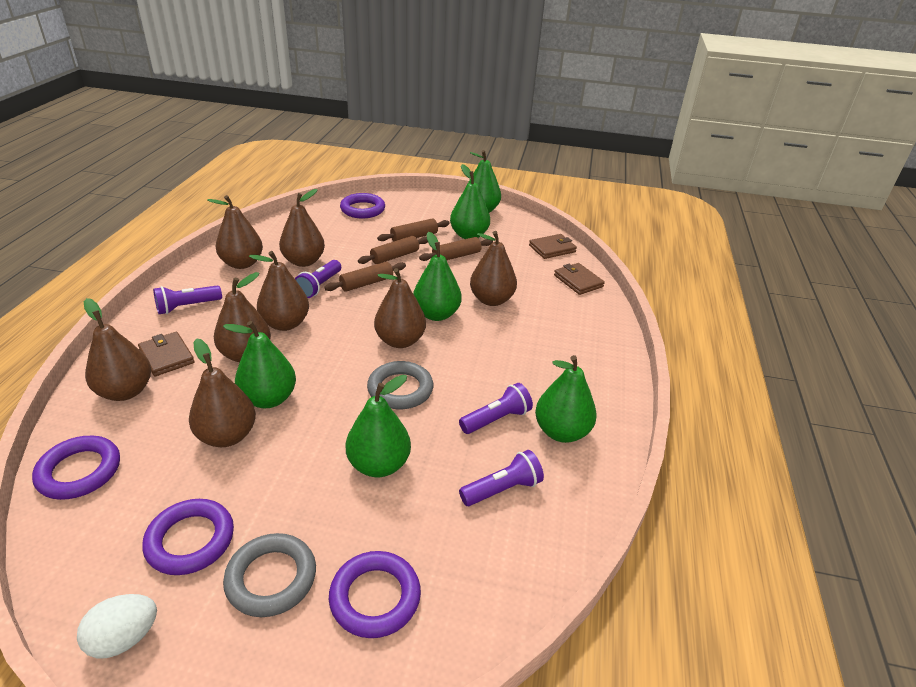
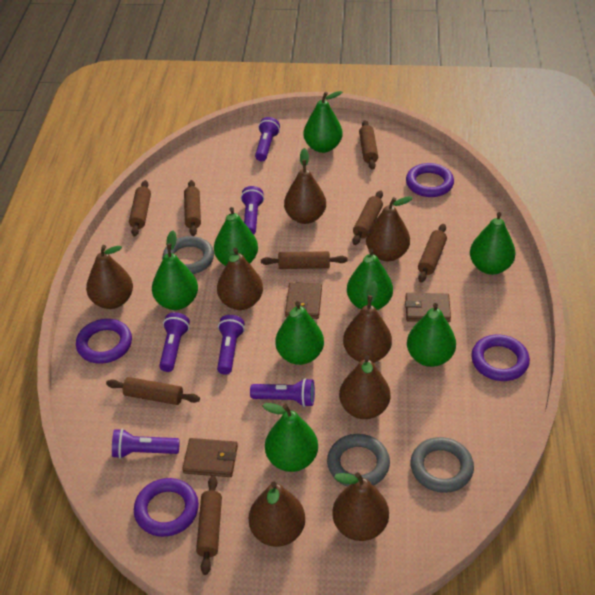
brown rolling pin: 4 -> 8
green pear: 6 -> 8
grey ring: 2 -> 3
purple flashlight: 4 -> 6
white egg: 1 -> 0

